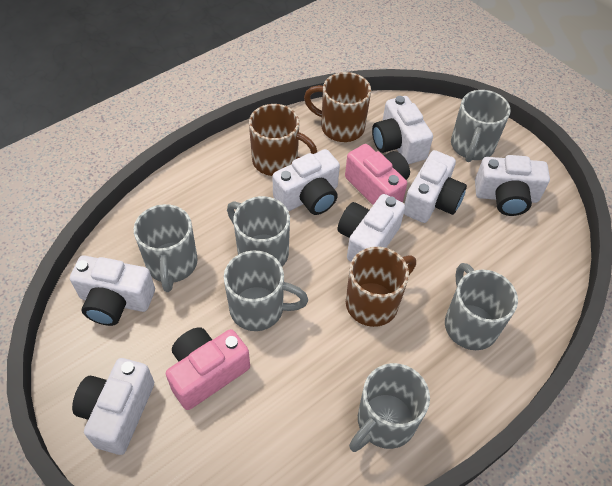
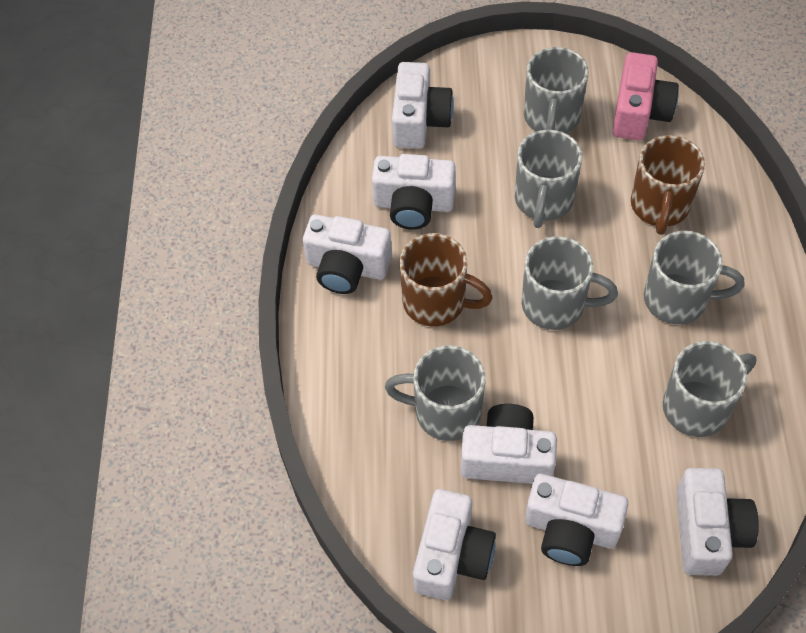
brown mug: 3 -> 2
pink camera: 2 -> 1

